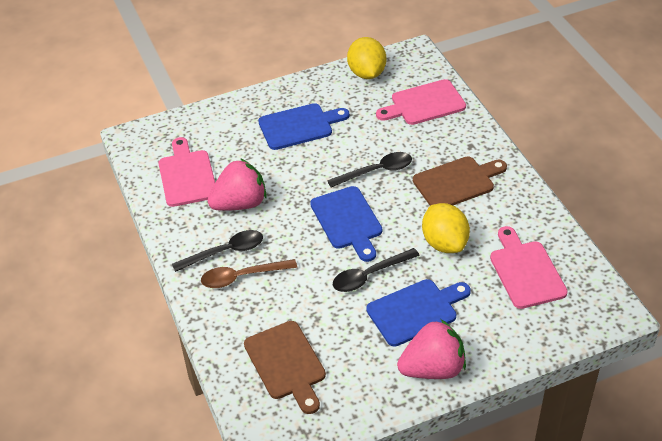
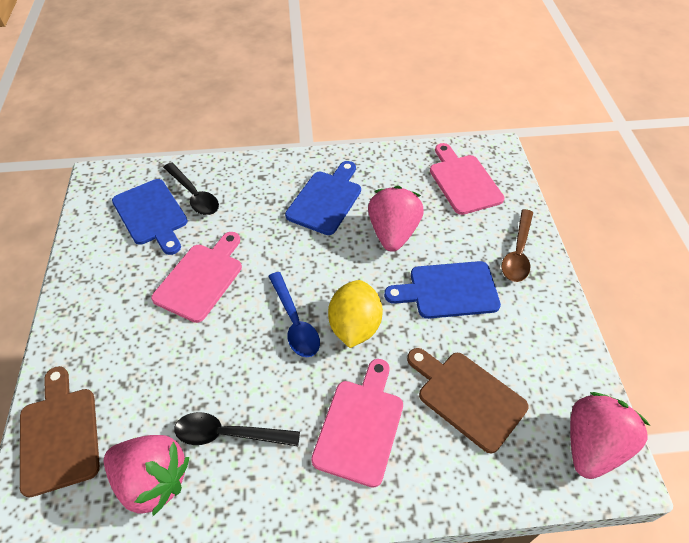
black spoon: 3 -> 2
blue spoon: 0 -> 1
pink strawberry: 2 -> 3
yellow lemon: 2 -> 1

